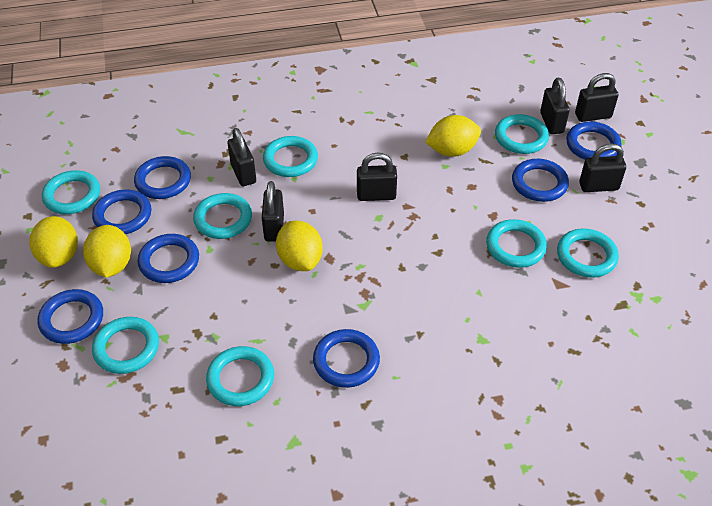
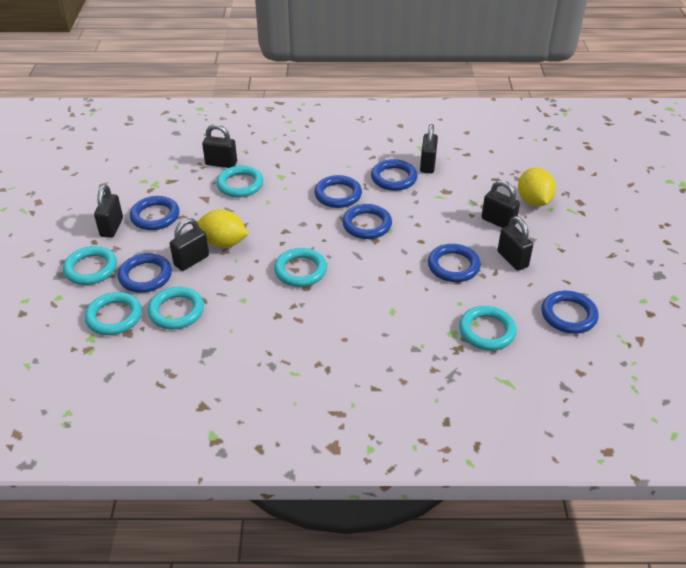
turquoise ring: 8 -> 6
yellow lemon: 4 -> 2

